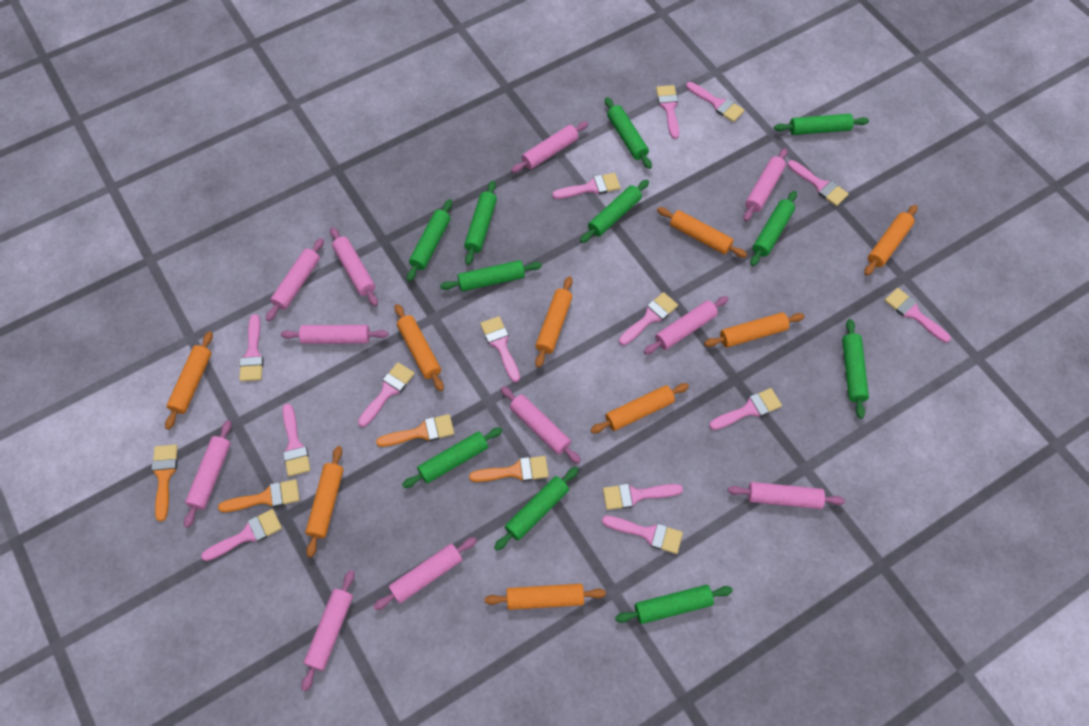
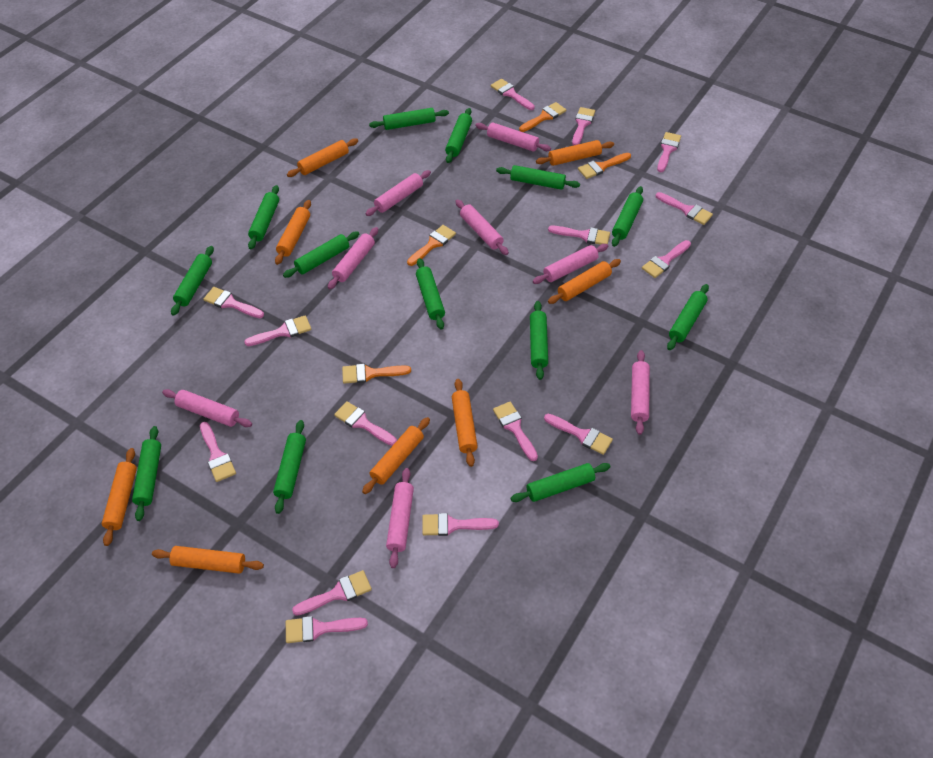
green rolling pin: 11 -> 13
orange rolling pin: 9 -> 8
pink brush: 14 -> 15
pink rolling pin: 11 -> 8

